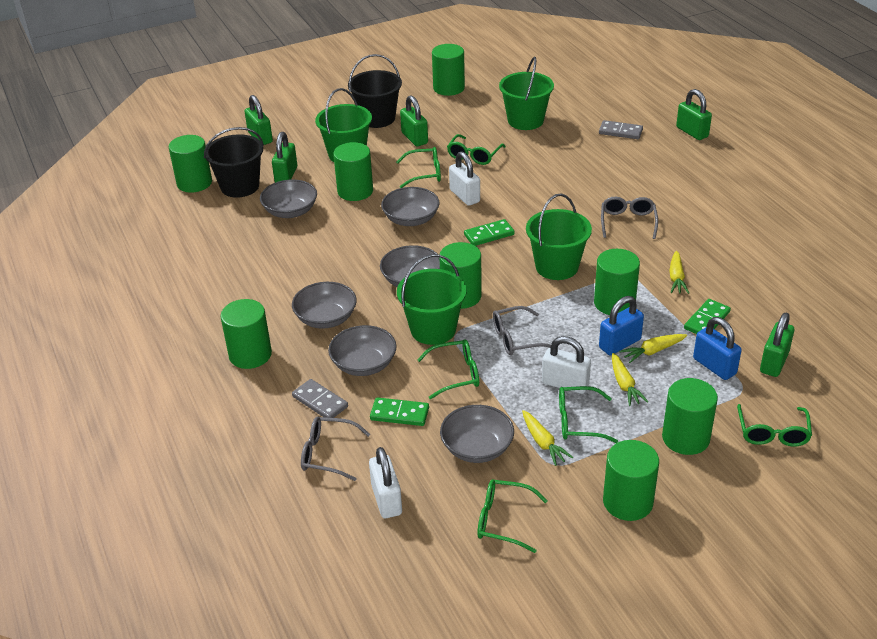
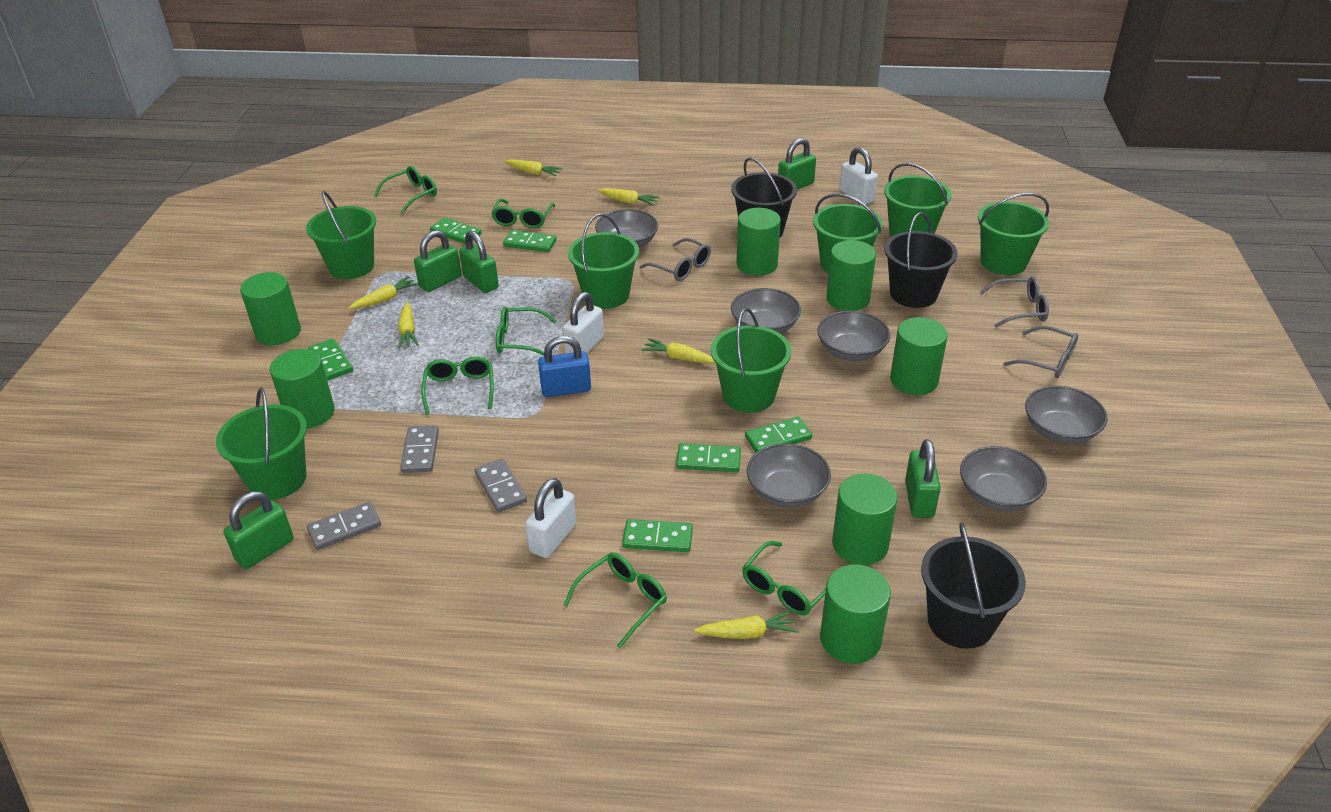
black bucket: 2 -> 3
blue padlock: 2 -> 1
green bucket: 4 -> 7
green cylinder: 8 -> 7
green domino: 3 -> 6
grey domino: 2 -> 3
yellow carrot: 4 -> 6

